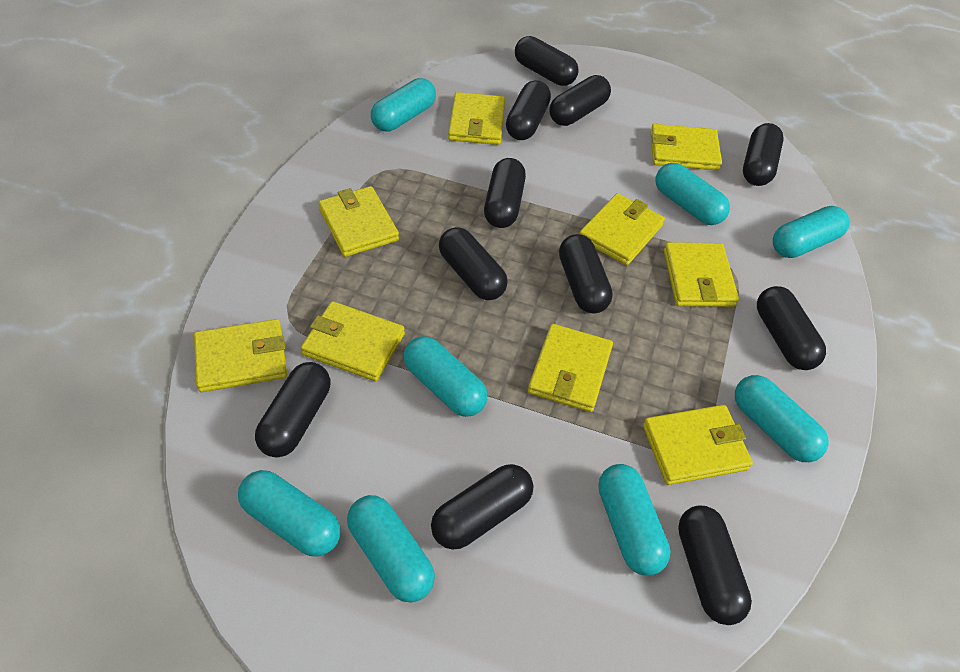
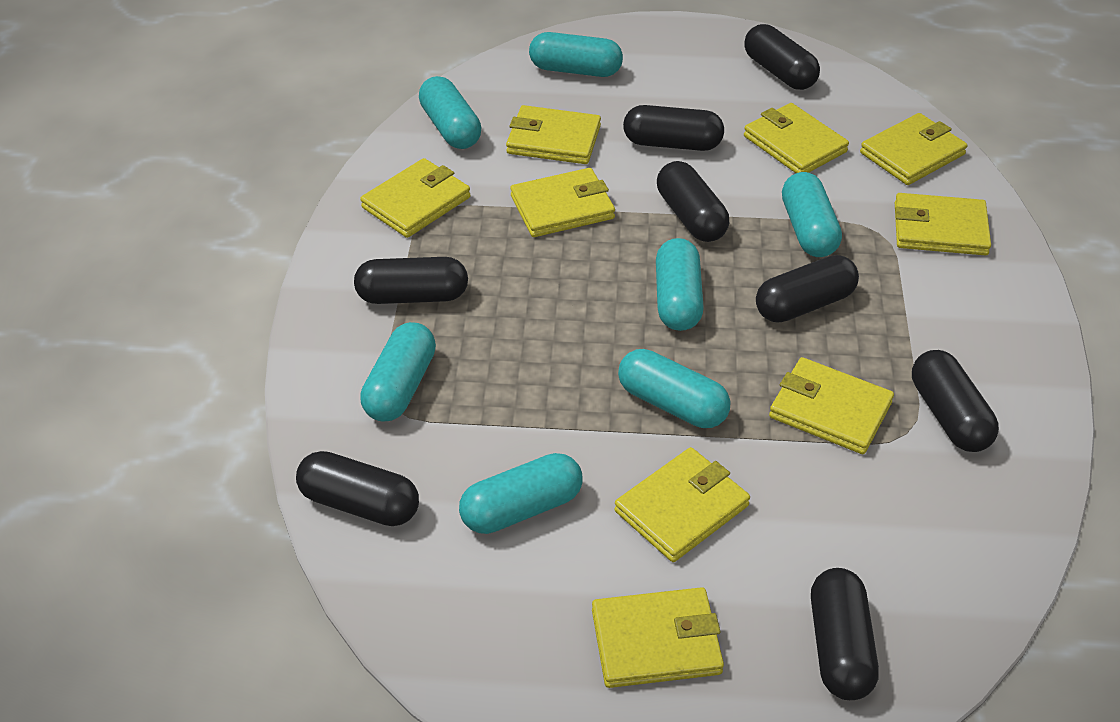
black capsule: 11 -> 8
turquoise capsule: 8 -> 7

